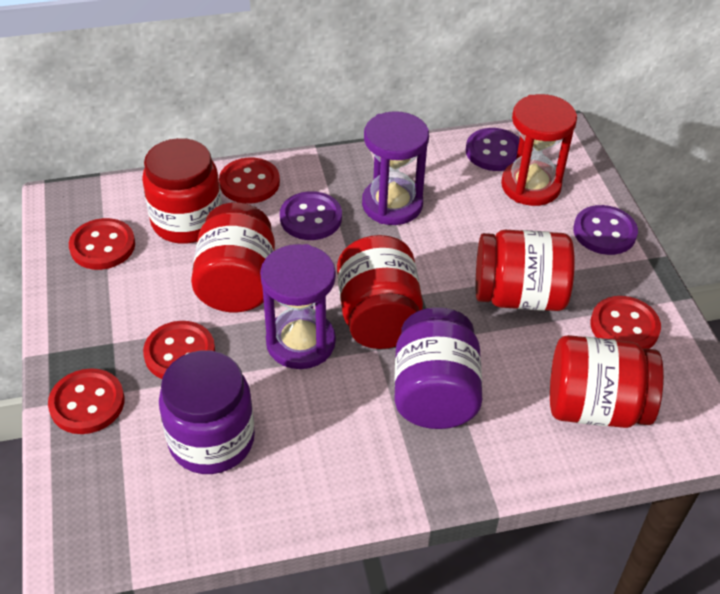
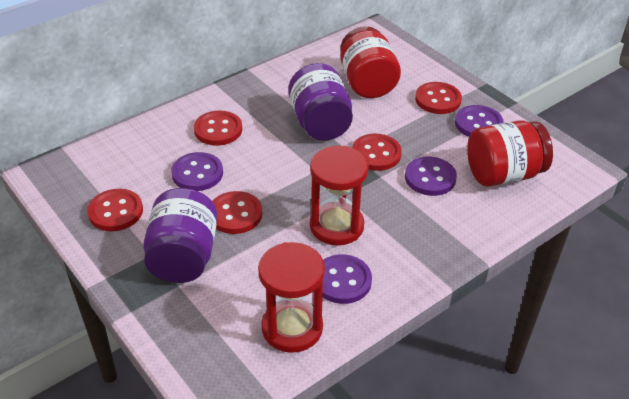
purple button: 3 -> 4
purple hourglass: 2 -> 0
red hourglass: 1 -> 2
red jar: 5 -> 2

